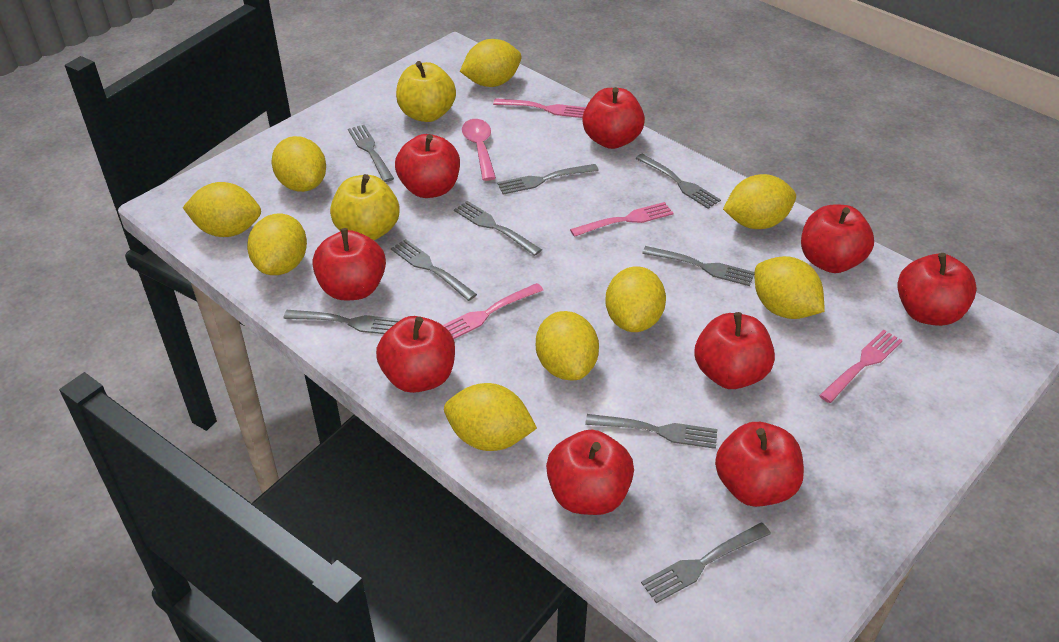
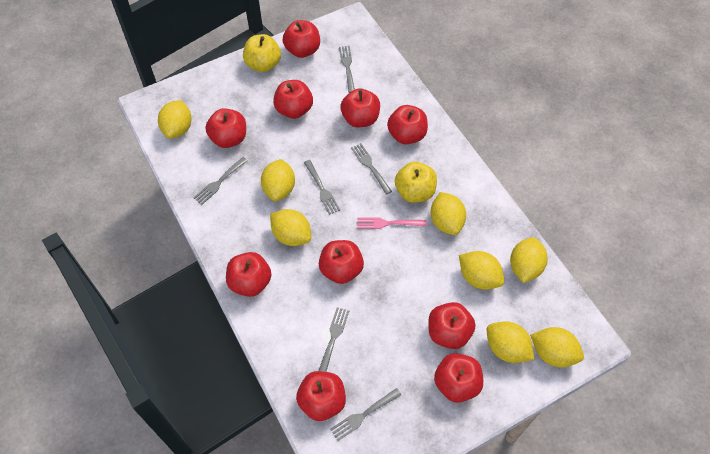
grey fork: 9 -> 6
pink fork: 4 -> 1
pink spoon: 1 -> 0
red apple: 9 -> 10
yellow lemon: 9 -> 8

